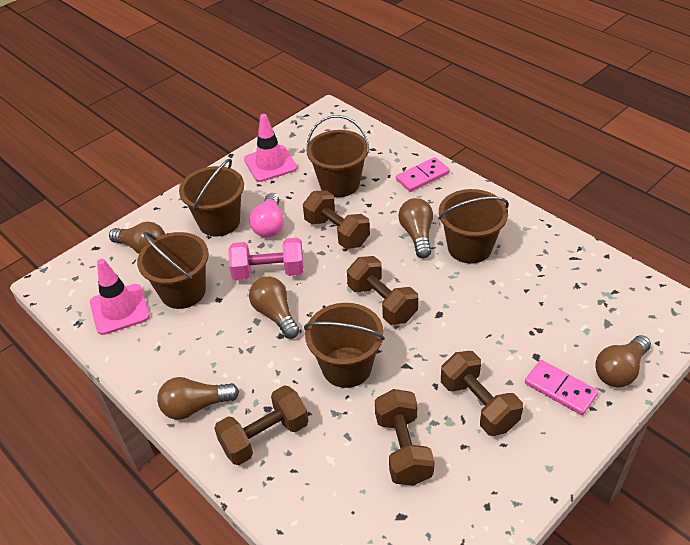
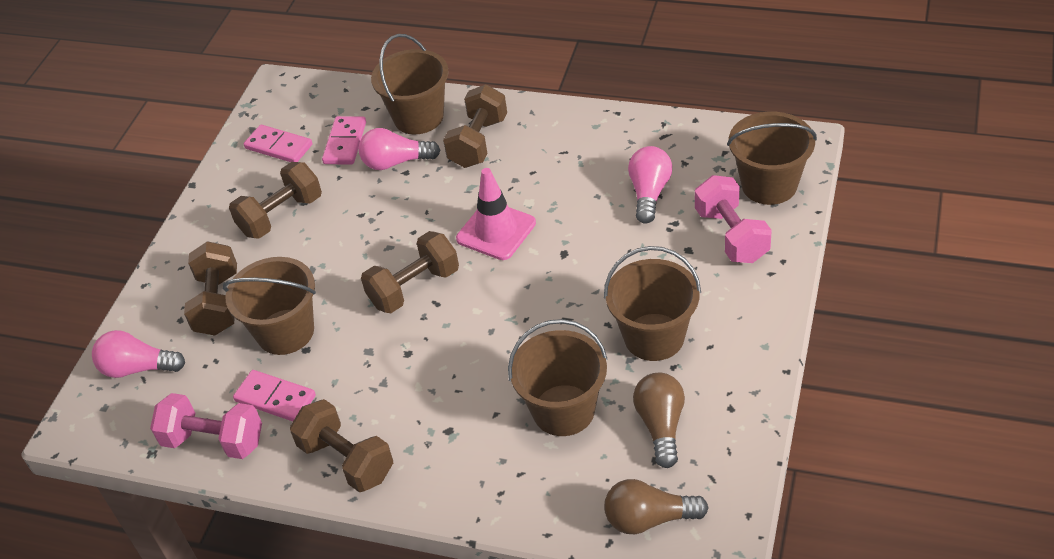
brown light bulb: 5 -> 2
pink domino: 2 -> 3
pink dumbbell: 1 -> 2
pink light bulb: 1 -> 3
pink traffic cone: 2 -> 1

